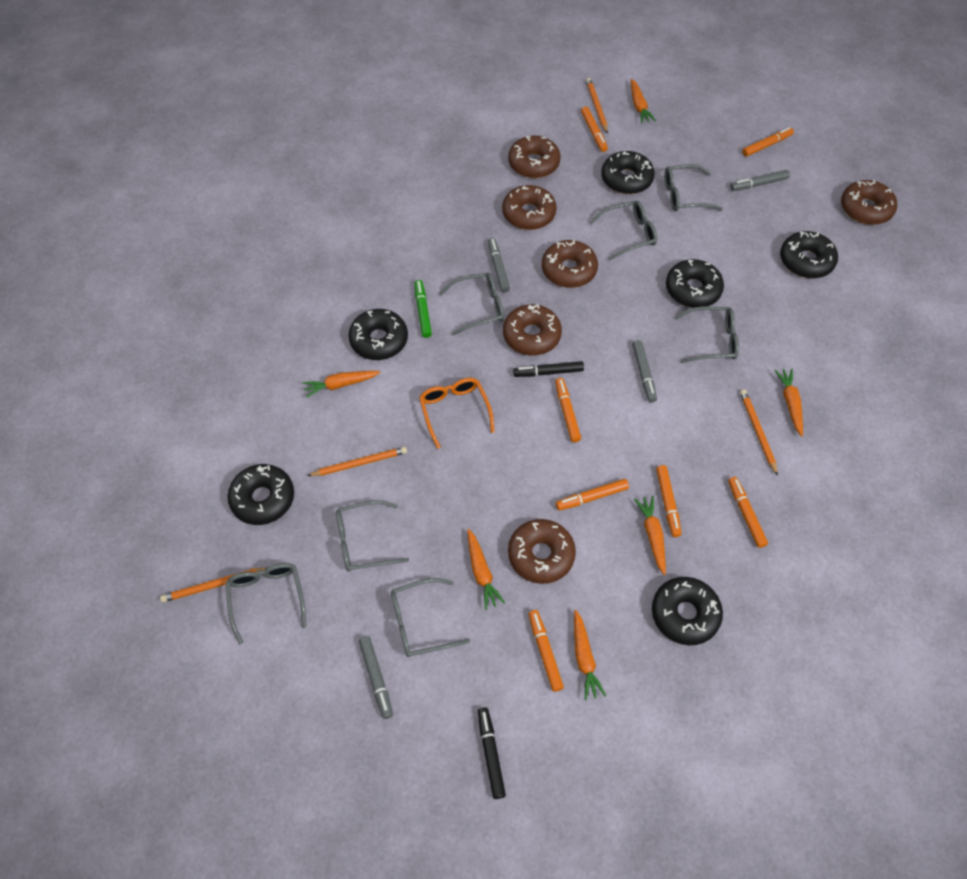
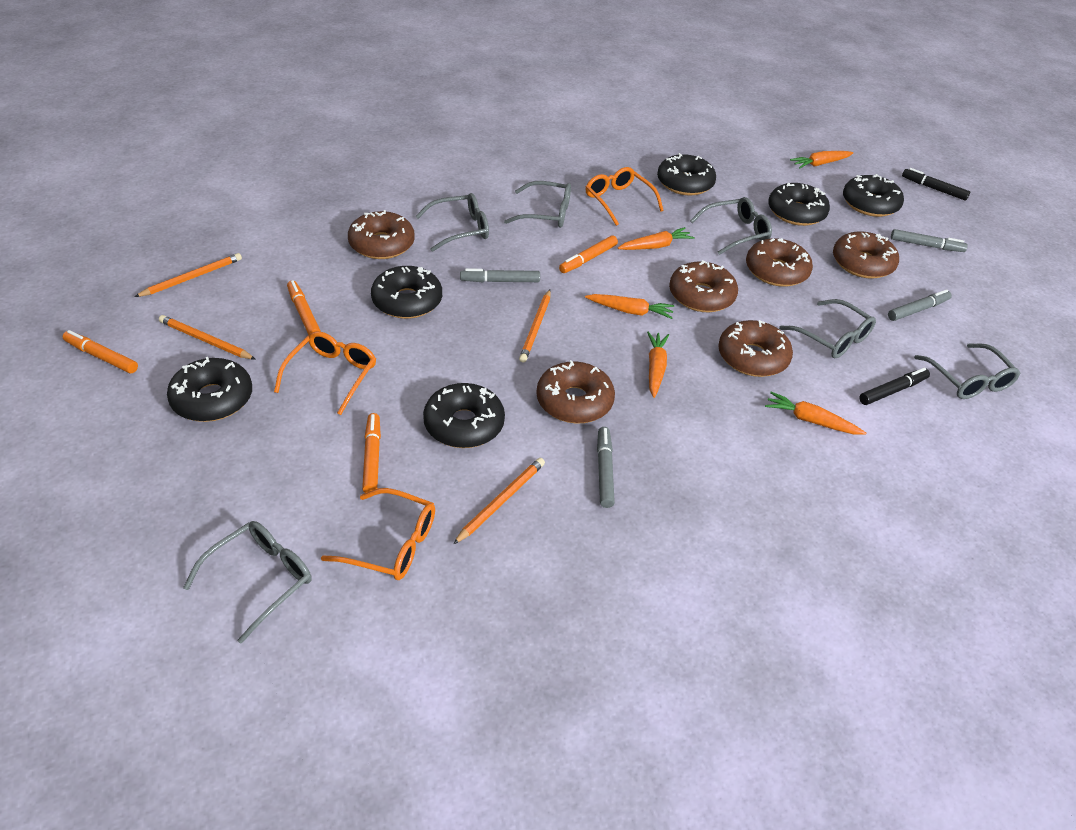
green marker: 1 -> 0
grey glasses: 7 -> 6
orange carrot: 6 -> 5
orange glasses: 1 -> 3
orange marker: 7 -> 4

